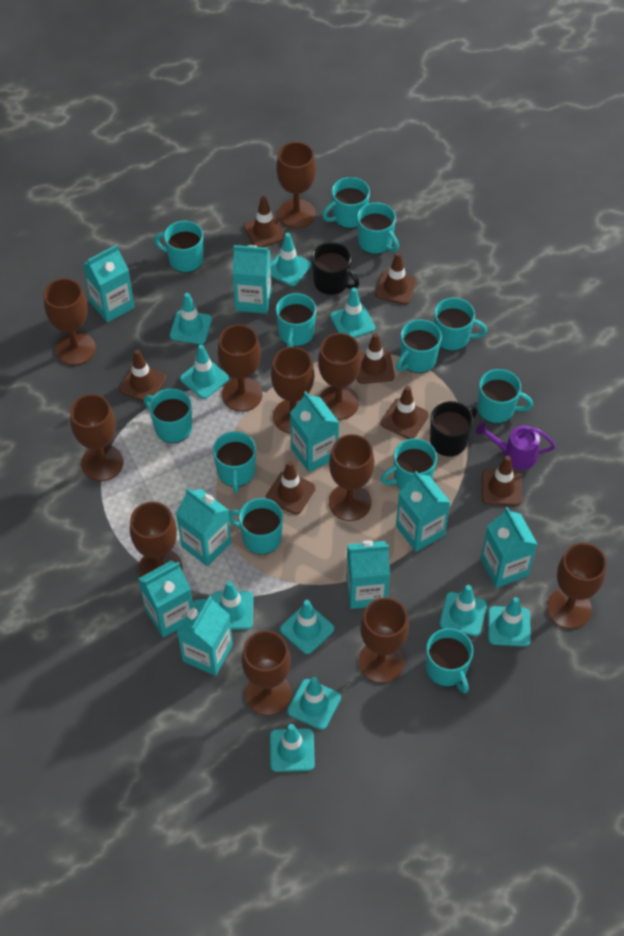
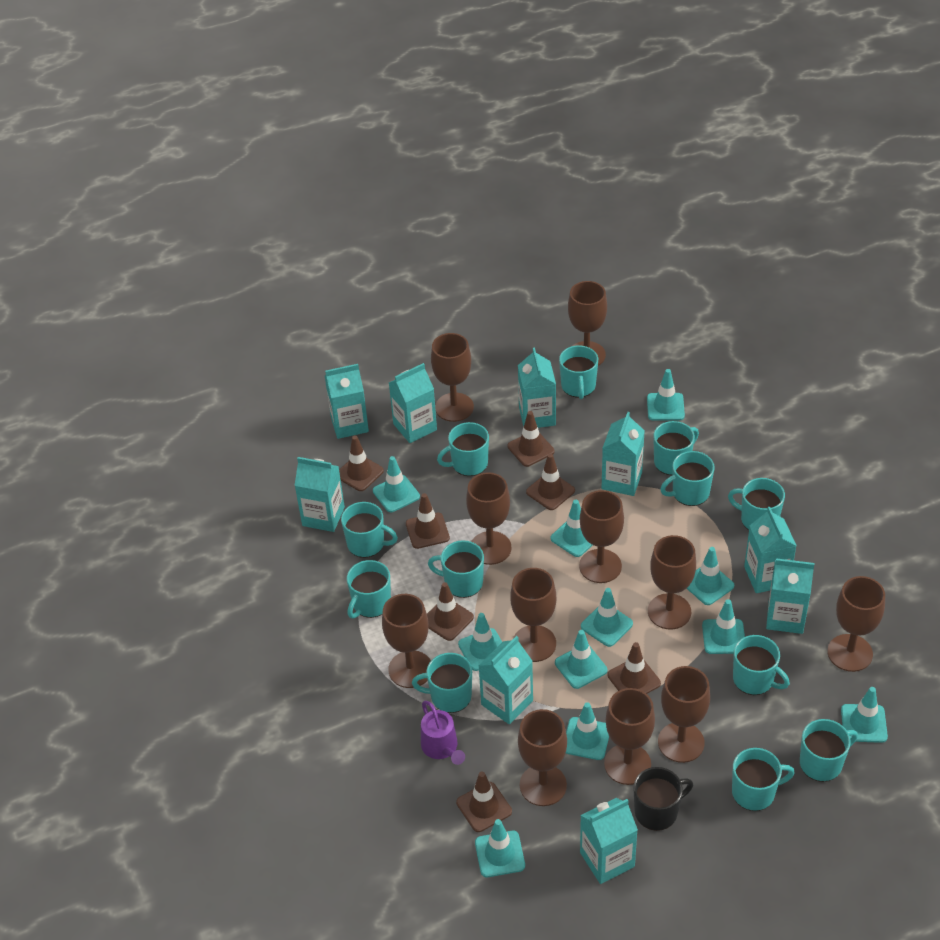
black mug: 2 -> 1
turquoise traffic cone: 10 -> 11

